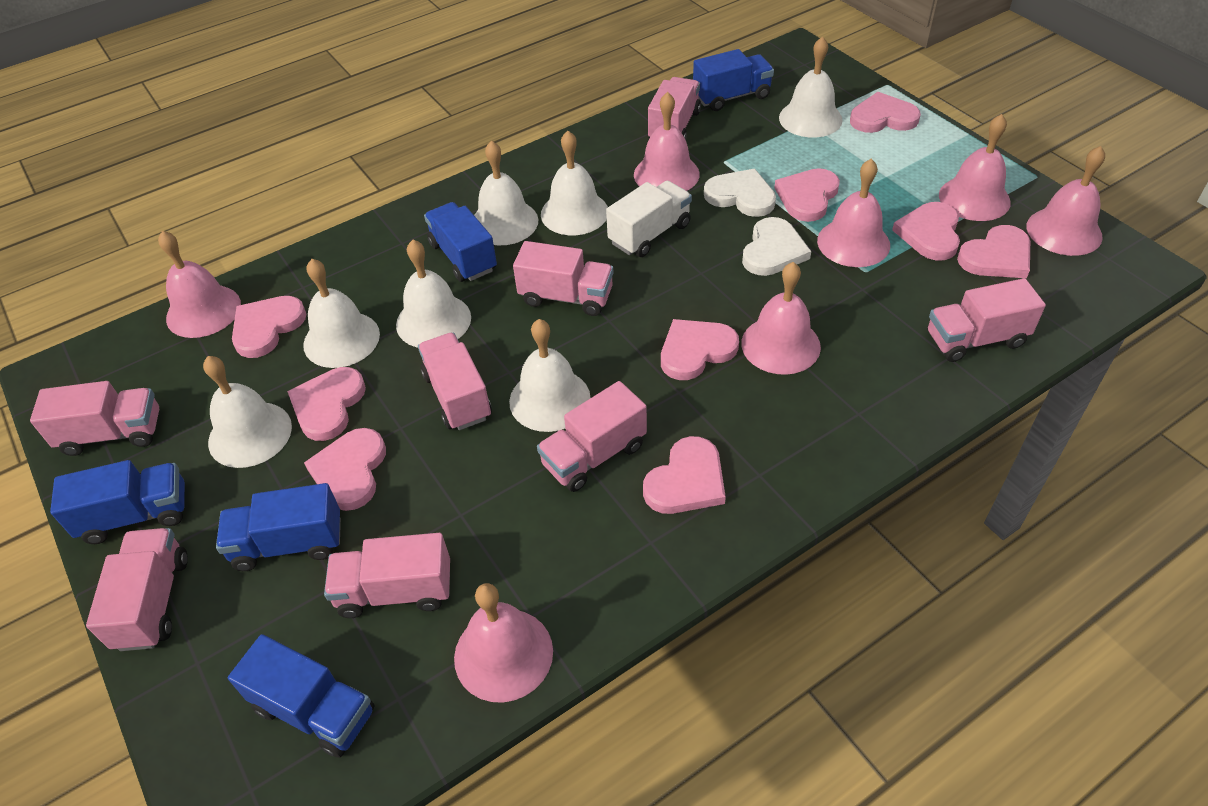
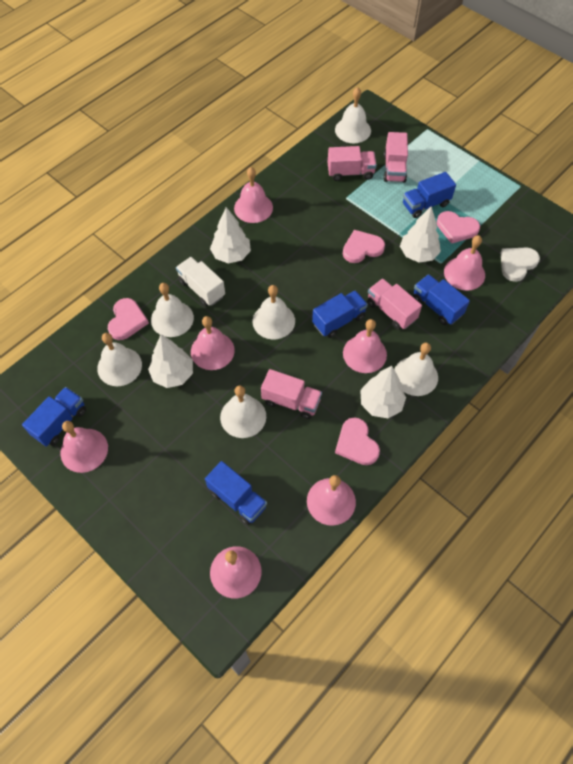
pink heart: 9 -> 4
pink truck: 8 -> 4
white bell: 7 -> 6
white heart: 2 -> 1
white tree: 0 -> 4

